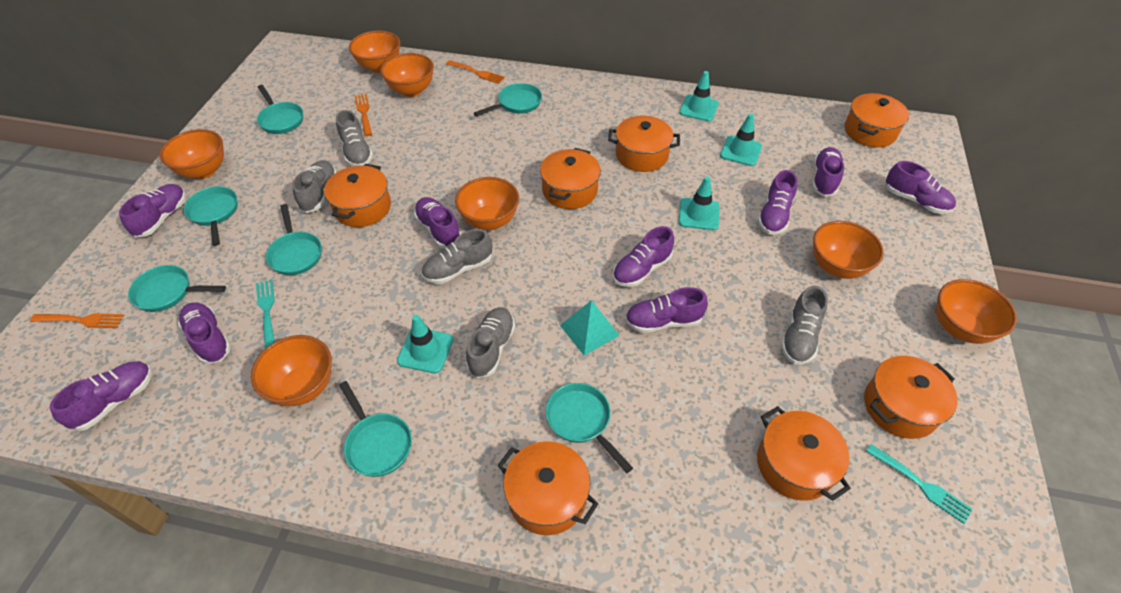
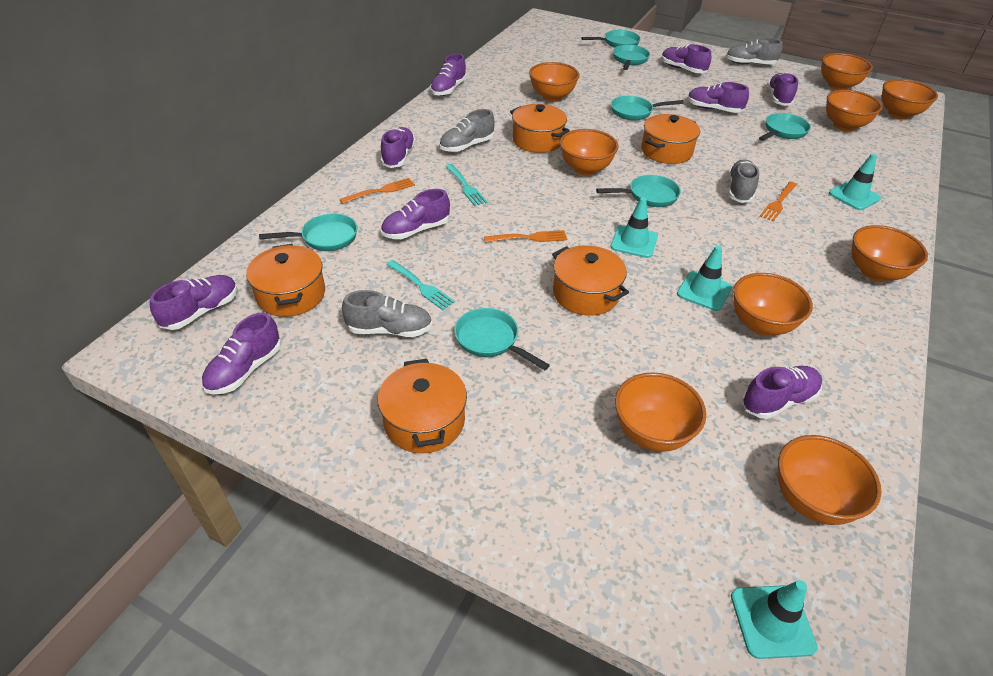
grey shoe: 5 -> 4
orange bowl: 7 -> 9
orange pot: 7 -> 5
turquoise pyramid: 1 -> 0

